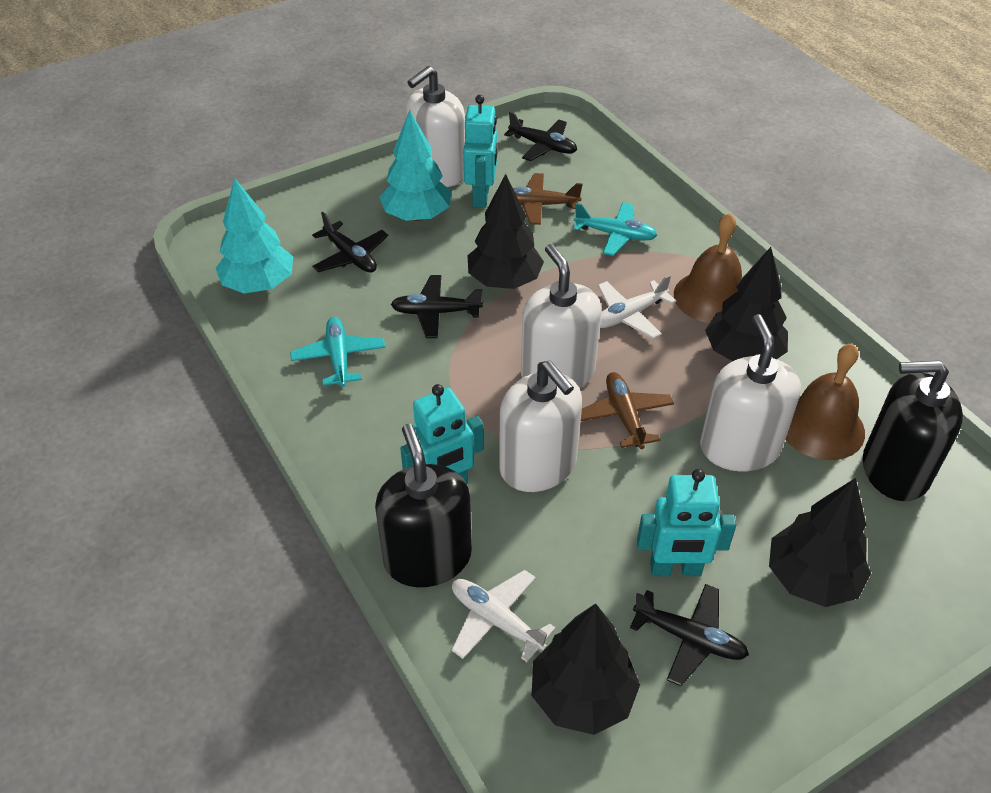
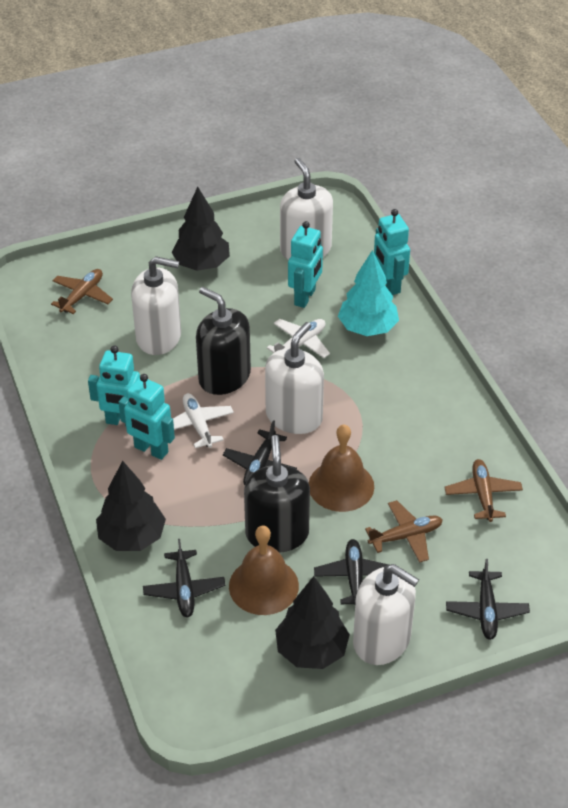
black tree: 4 -> 3
brown plane: 2 -> 3
turquoise plane: 2 -> 0
turquoise robot: 3 -> 4
turquoise tree: 2 -> 1

